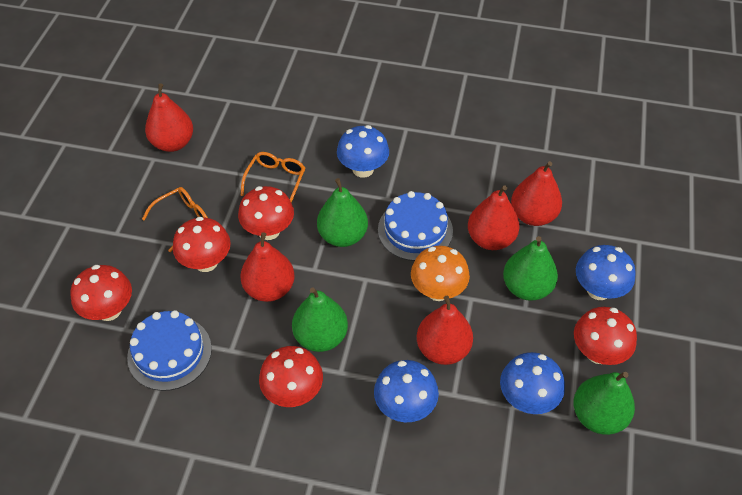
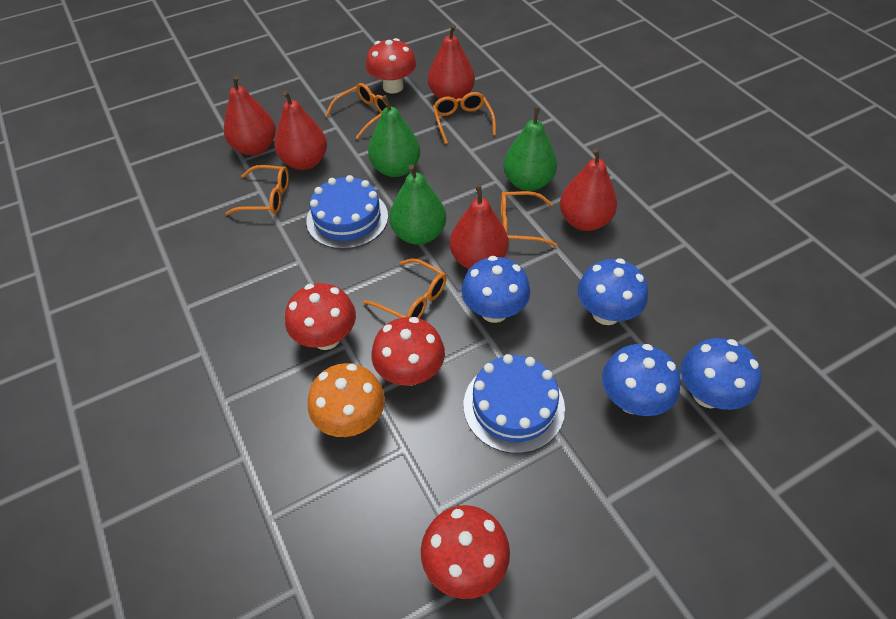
green pear: 4 -> 3
orange glasses: 2 -> 5
red mushroom: 5 -> 4

